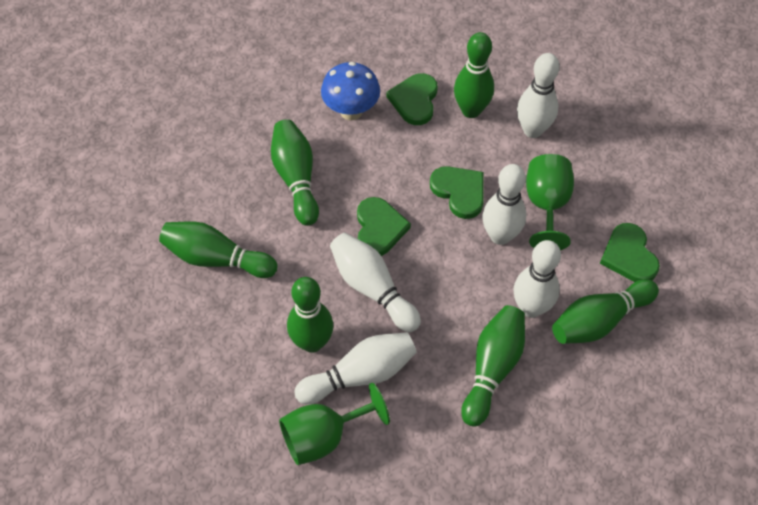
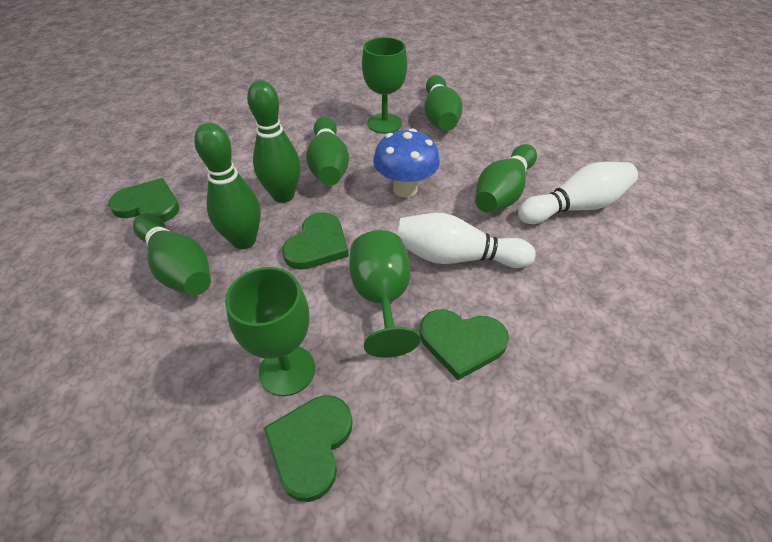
green goblet: 2 -> 3
white bowling pin: 5 -> 2

